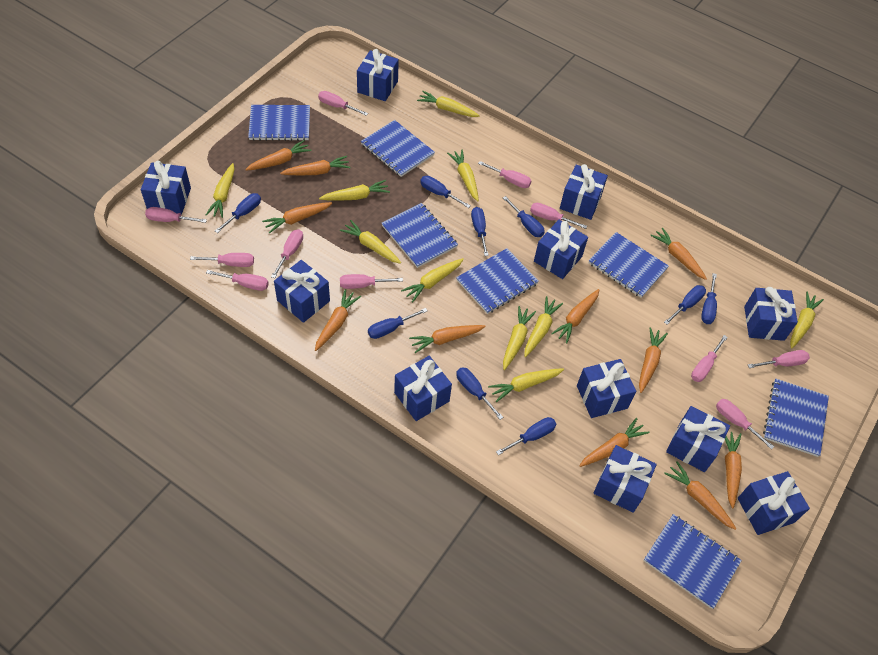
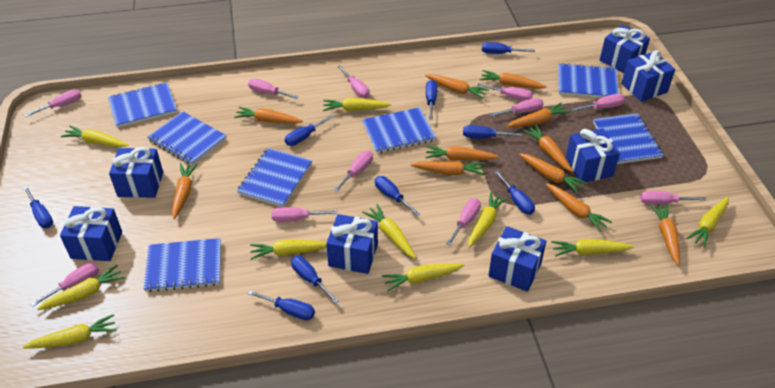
blue gift: 11 -> 7

